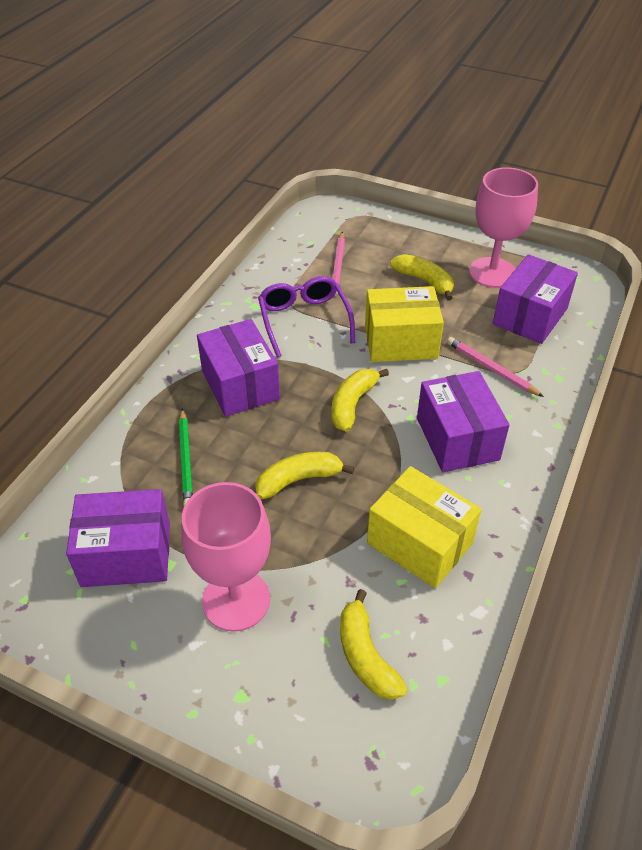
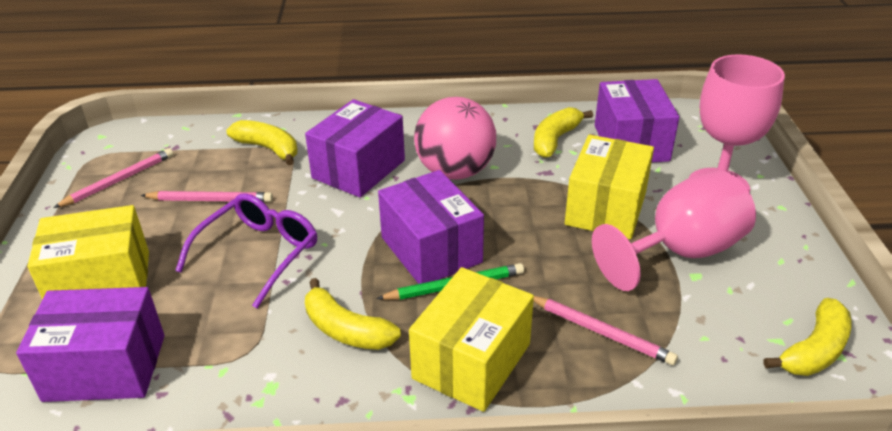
pink ball: 0 -> 1
pink pencil: 2 -> 3
yellow box: 2 -> 3

